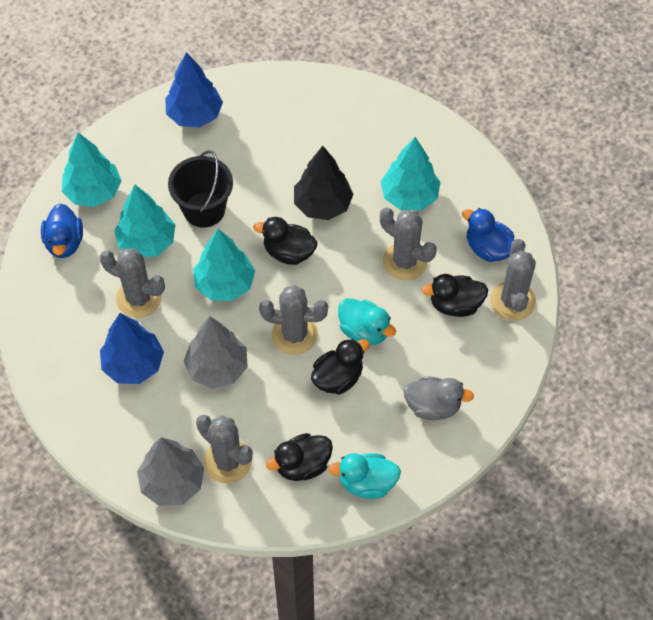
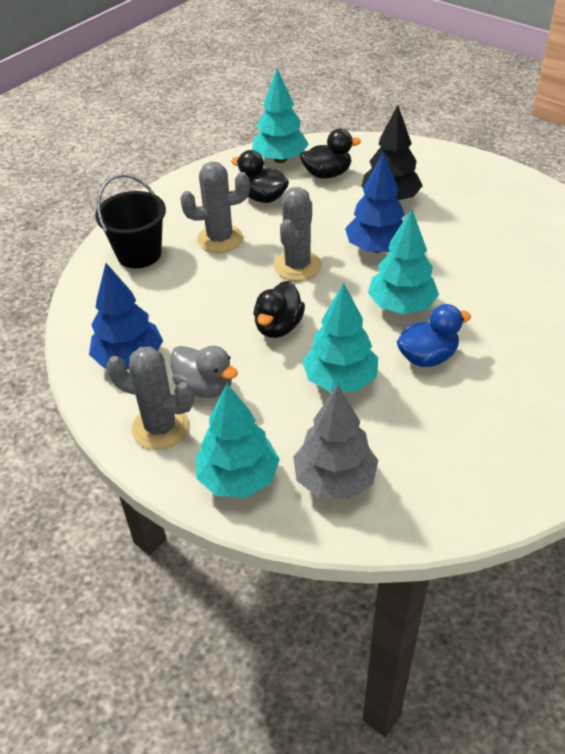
black duck: 4 -> 3
blue duck: 2 -> 1
grey cactus: 5 -> 3
grey tree: 2 -> 1
turquoise duck: 2 -> 0

